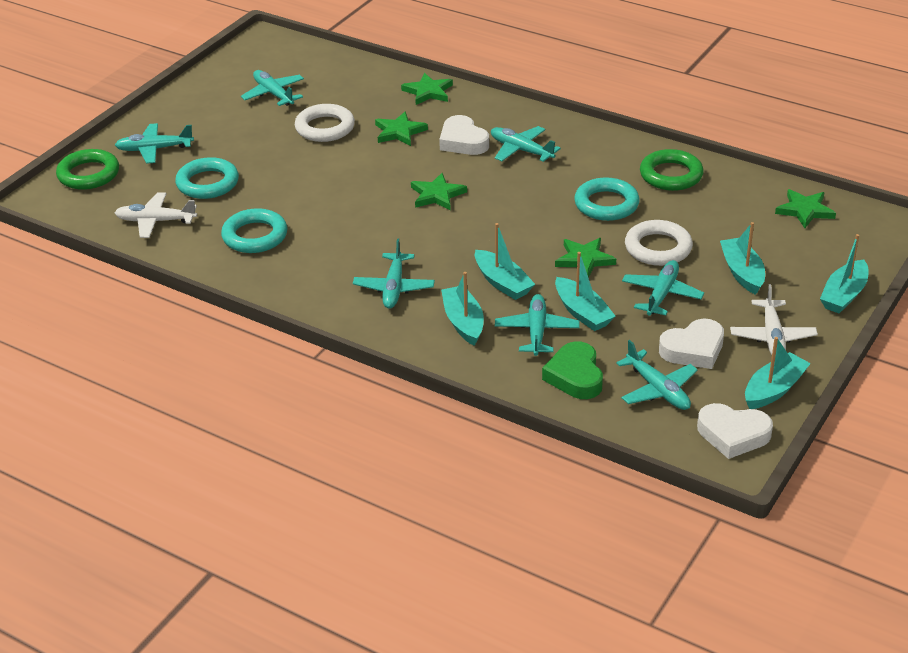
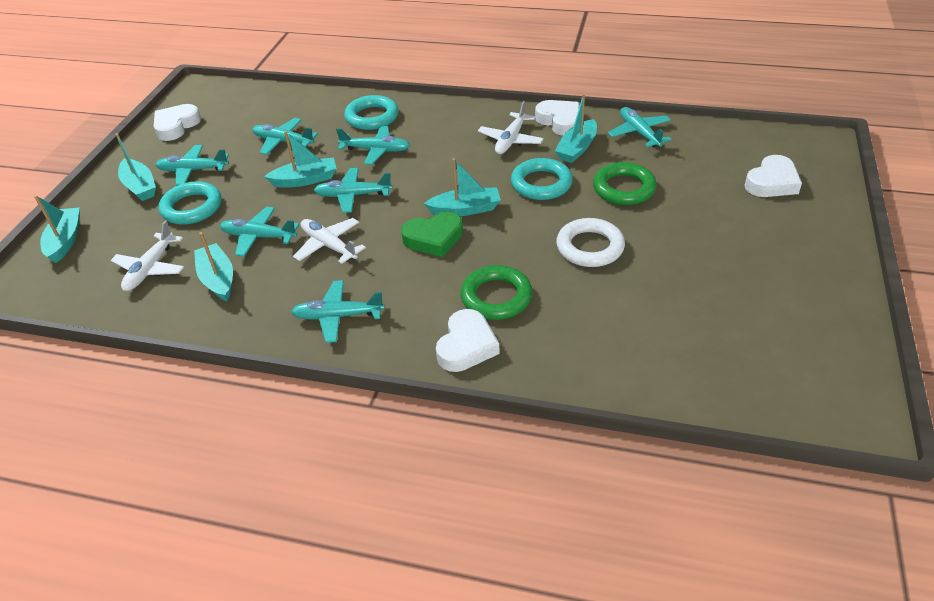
green star: 5 -> 0
white heart: 3 -> 4
white plane: 2 -> 3
white ring: 2 -> 1

